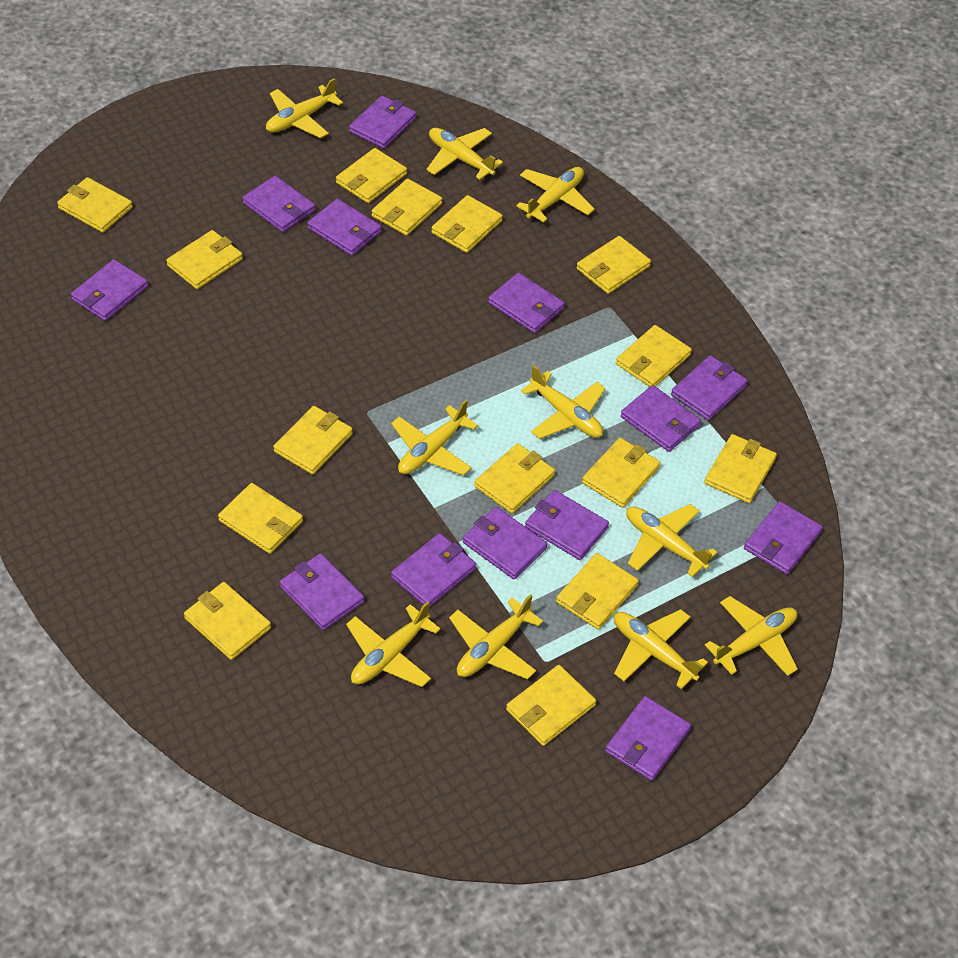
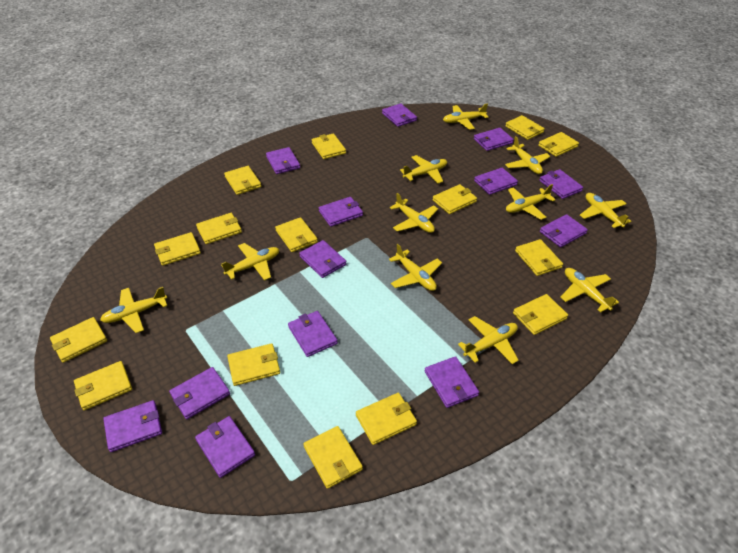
yellow plane: 10 -> 11

